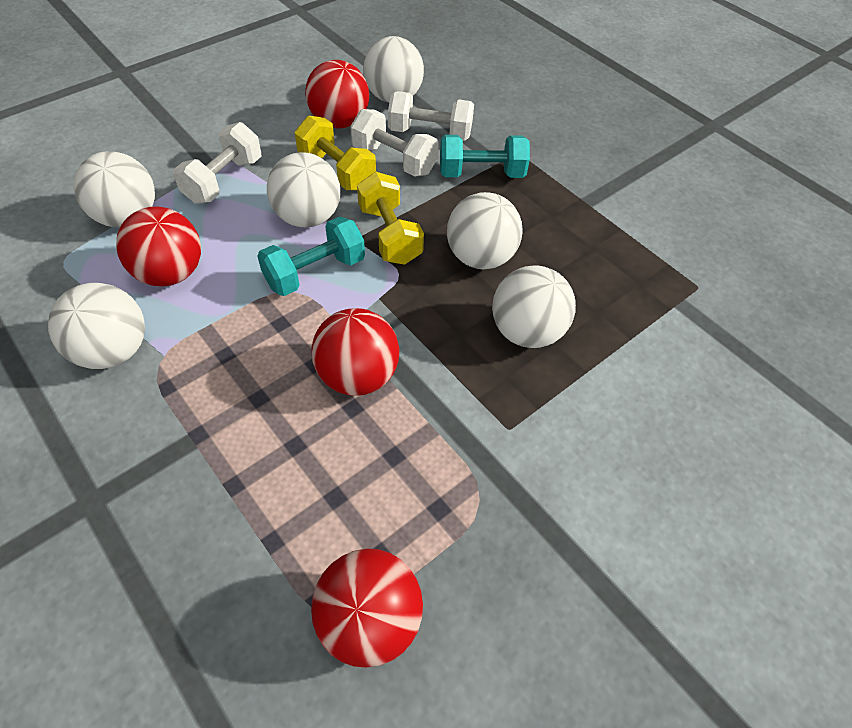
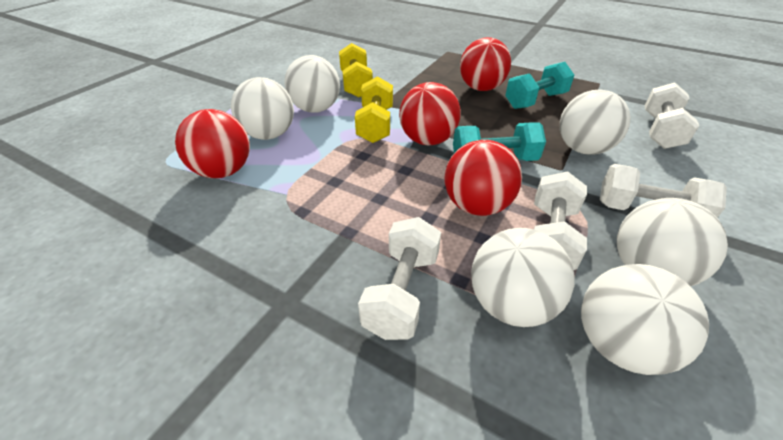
white dumbbell: 3 -> 4

